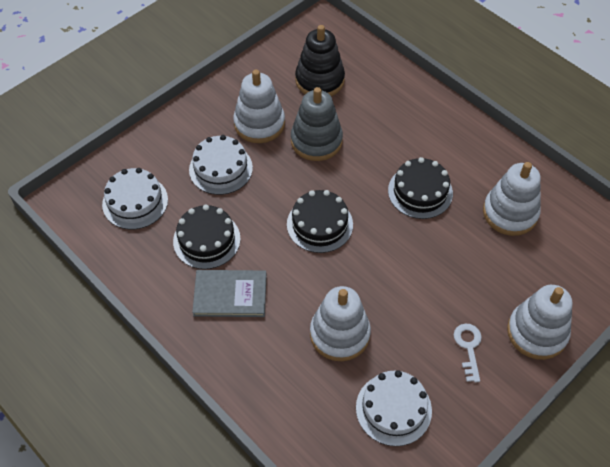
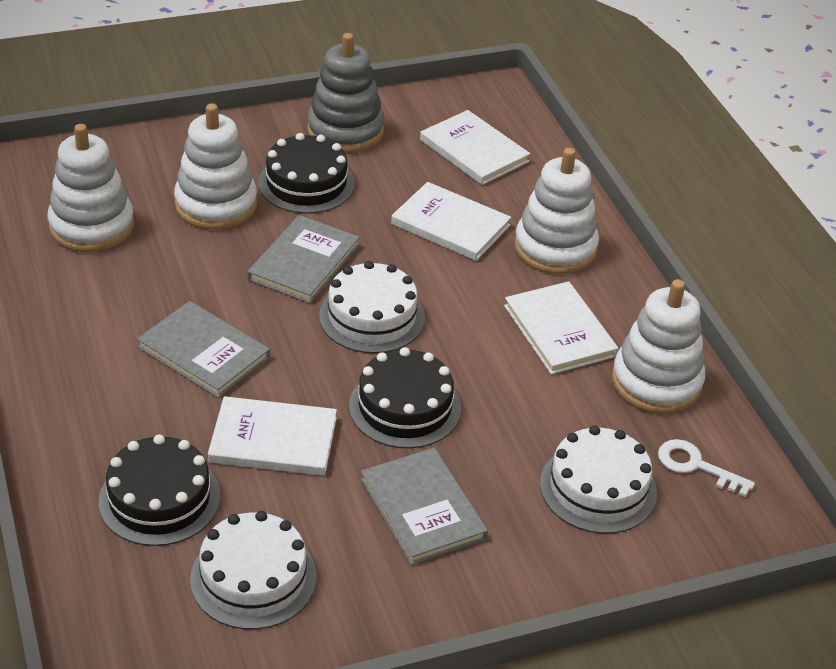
black stacking toy: 1 -> 0
grey book: 1 -> 3
white book: 0 -> 4

